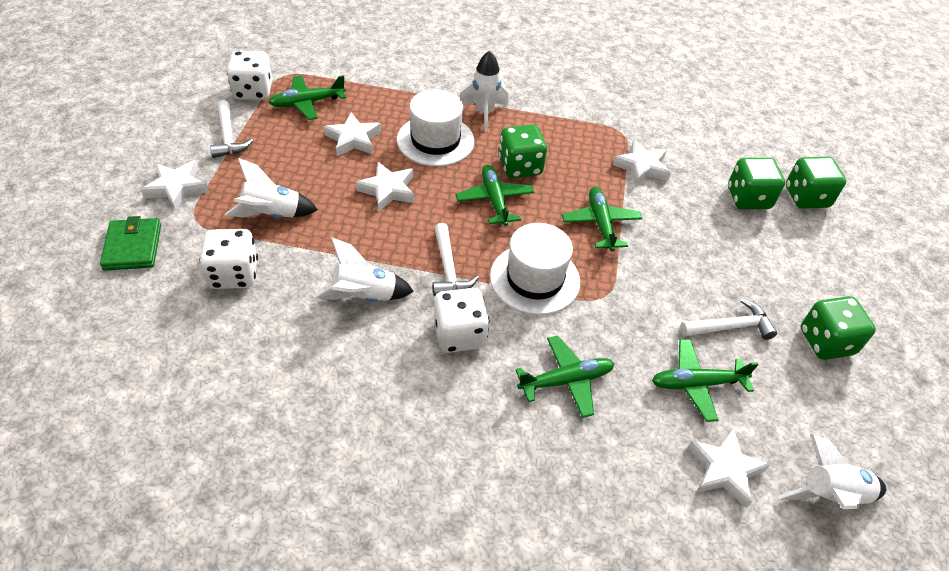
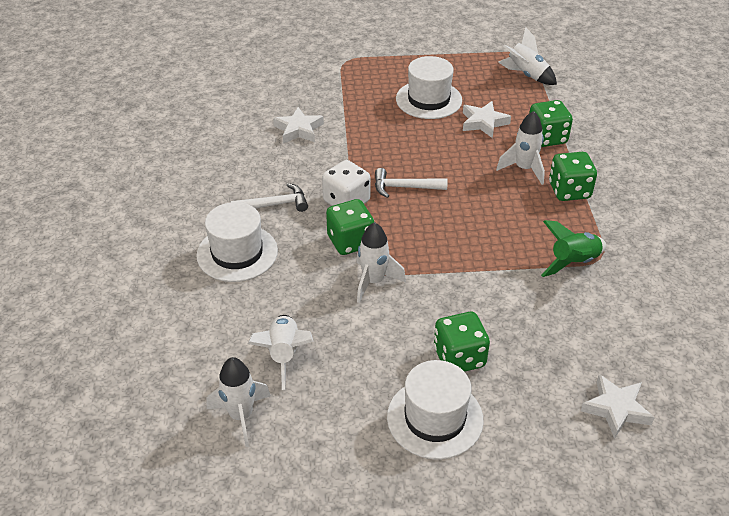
green plane: 5 -> 0
green rocket: 0 -> 1
green wallet: 1 -> 0
white dice: 3 -> 1
white hammer: 3 -> 2
white hat: 2 -> 3
white rocket: 4 -> 5
white star: 5 -> 3

